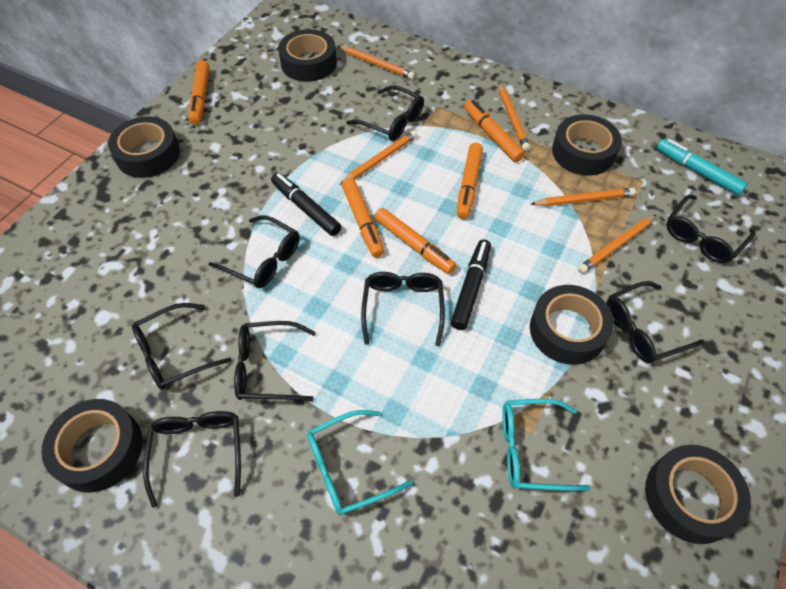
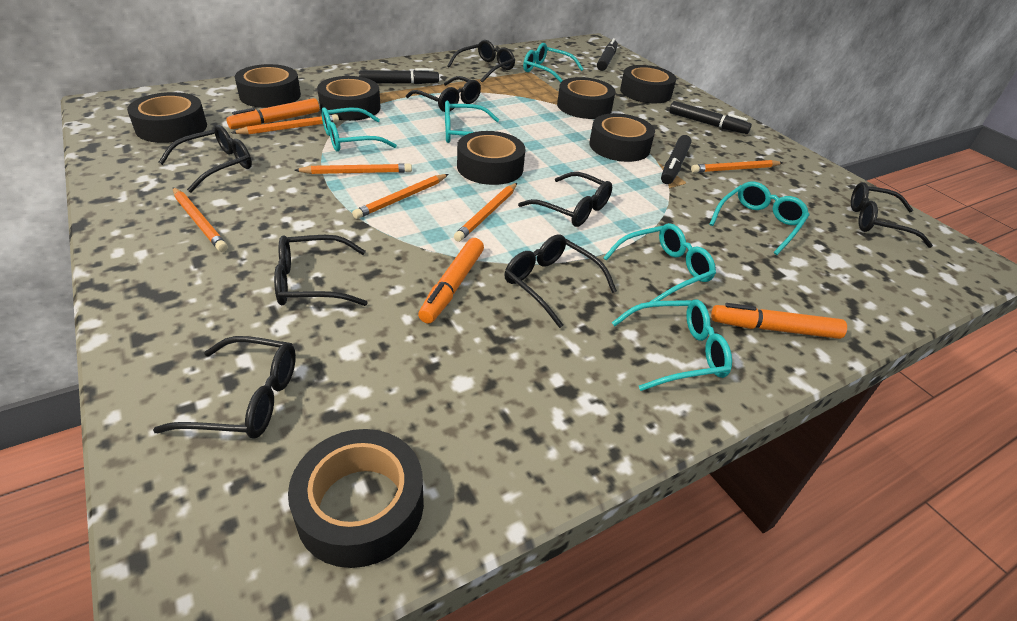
black marker: 2 -> 4
black tape: 6 -> 8
orange marker: 5 -> 3
orange pencil: 5 -> 6
turquoise glasses: 2 -> 6
turquoise marker: 1 -> 0

